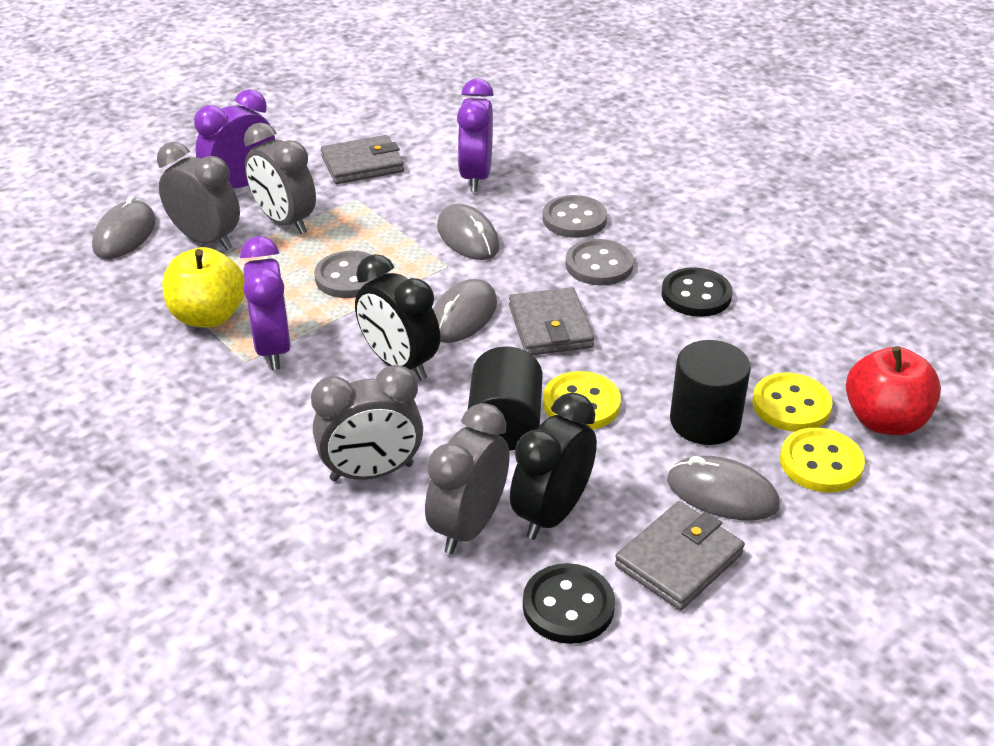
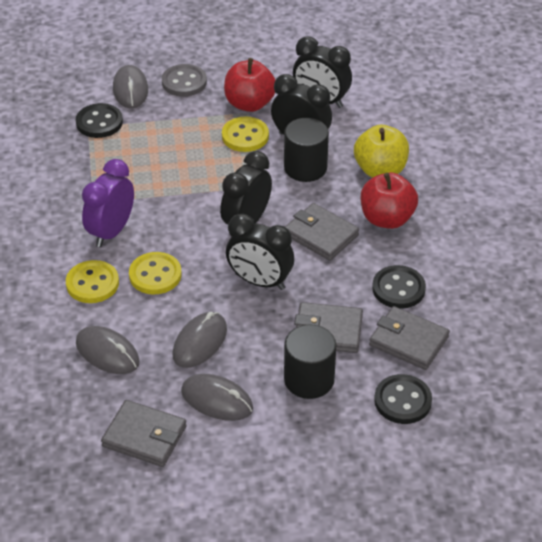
black button: 2 -> 3
black clock: 2 -> 4
grey button: 3 -> 1
grey clock: 4 -> 0
grey wallet: 3 -> 4
purple clock: 3 -> 1
red apple: 1 -> 2

